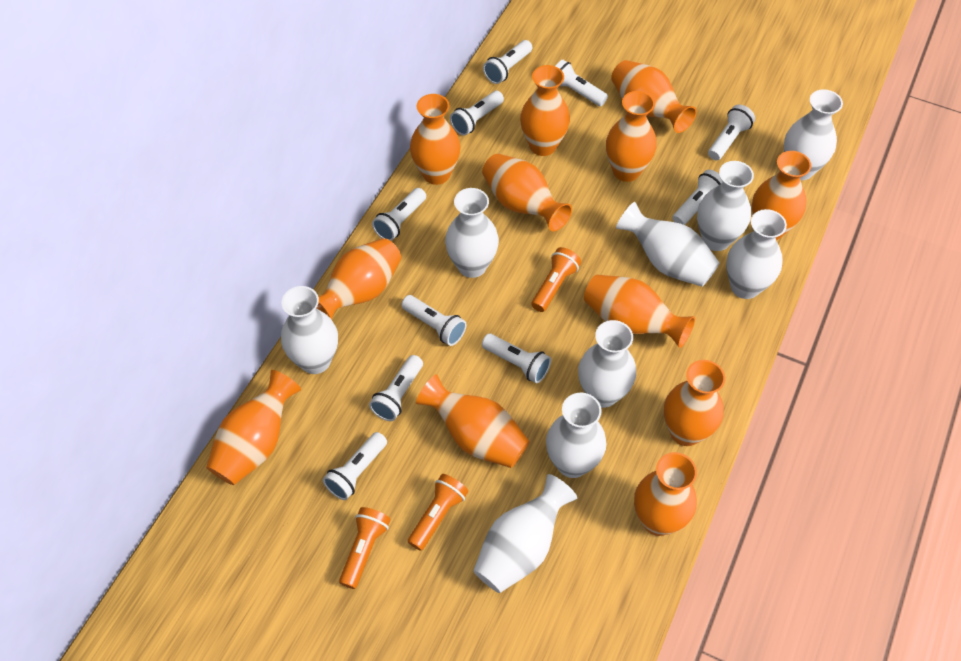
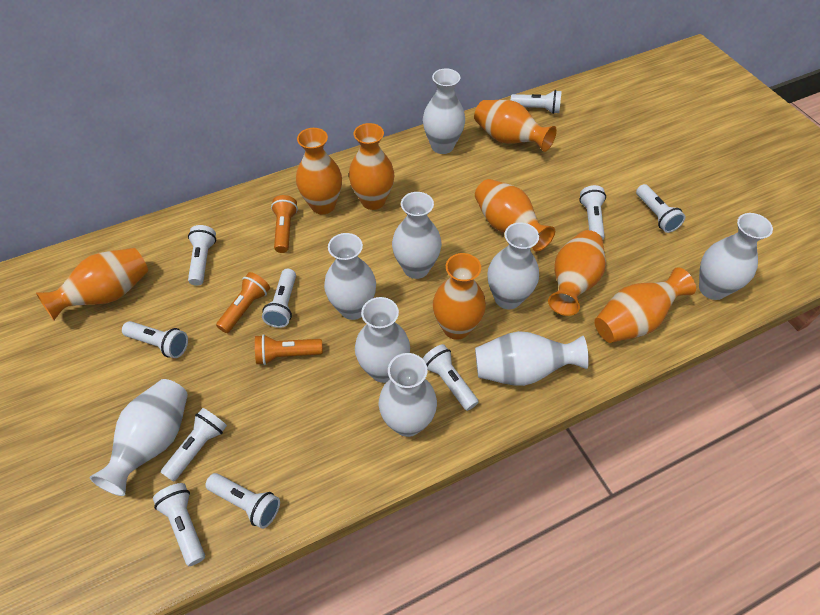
orange vase: 12 -> 8

